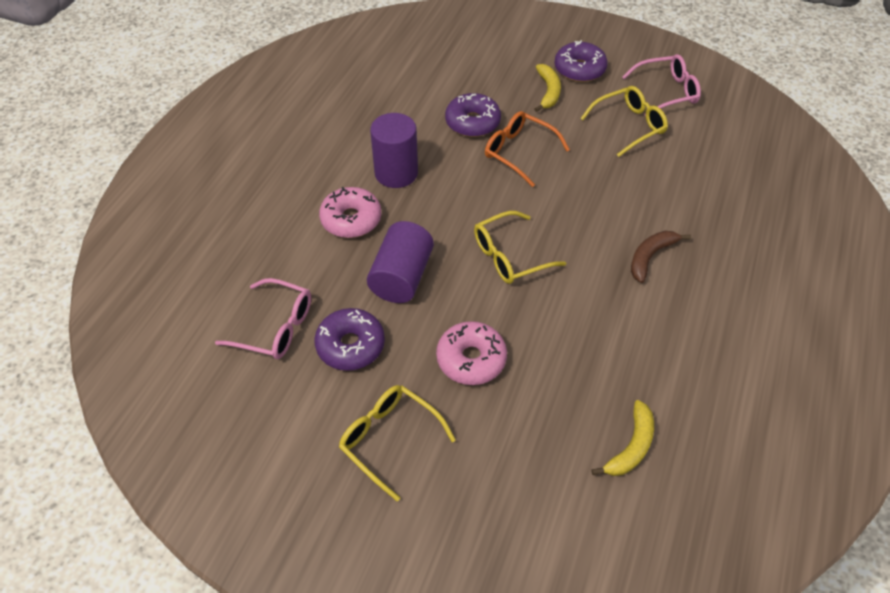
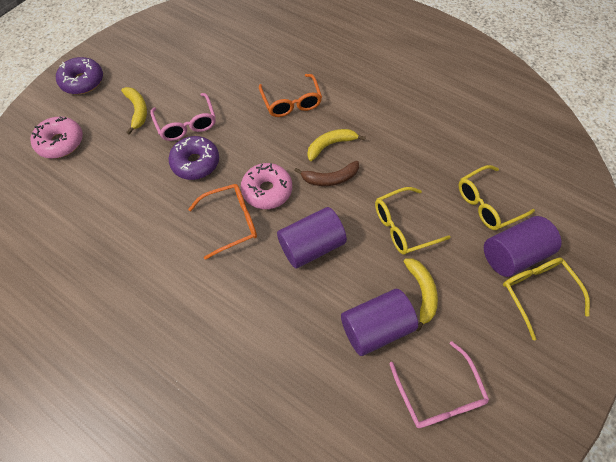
orange glasses: 1 -> 2
purple cylinder: 2 -> 3
purple donut: 3 -> 2
yellow banana: 2 -> 3

